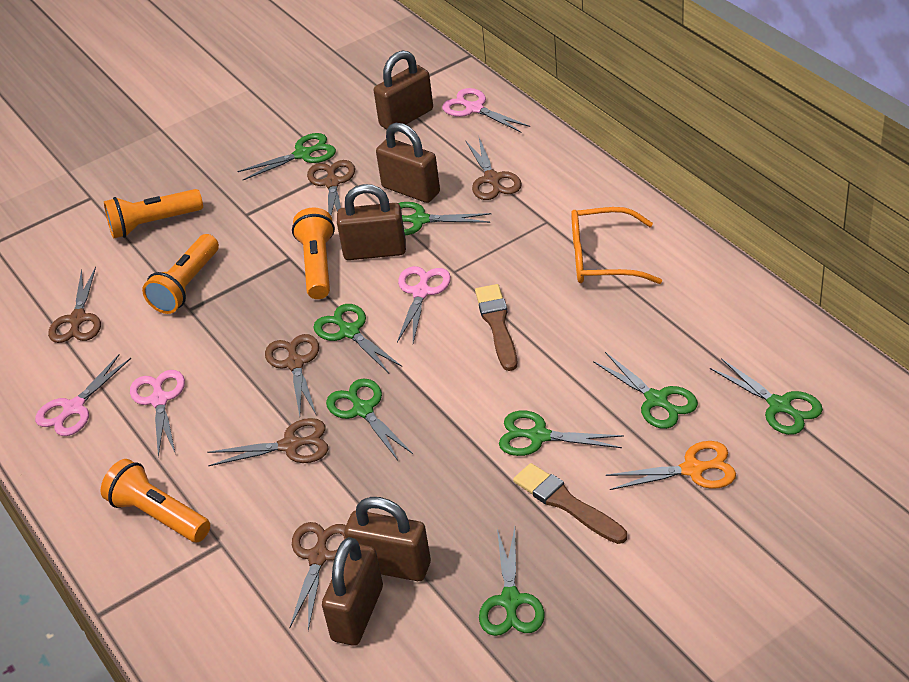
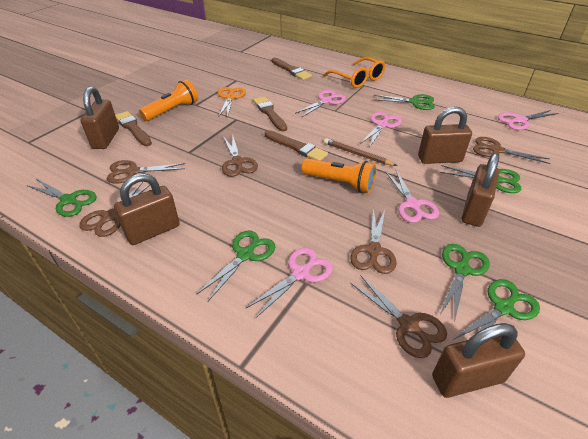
brown brush: 2 -> 4
brown pencil: 0 -> 1
green scissors: 8 -> 6
orange flashlight: 4 -> 2
pink scissors: 4 -> 5

